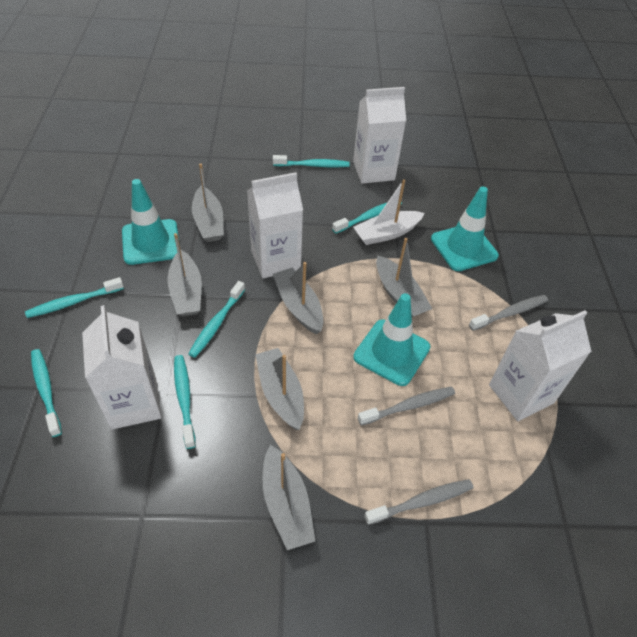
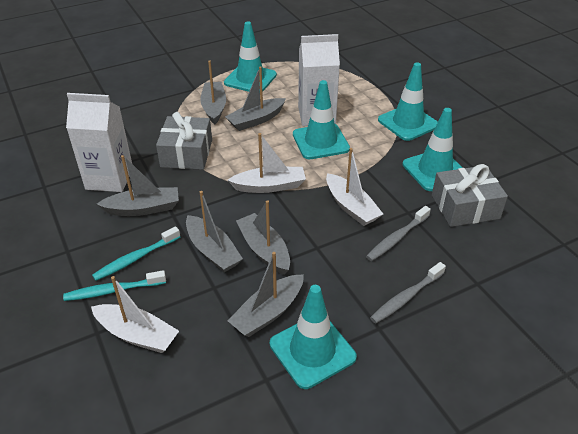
grey gift: 0 -> 2
grey toothbrush: 3 -> 2
turquoise toothbrush: 6 -> 2
turquoise traffic cone: 3 -> 5
white boat: 1 -> 3
white carton: 4 -> 2

